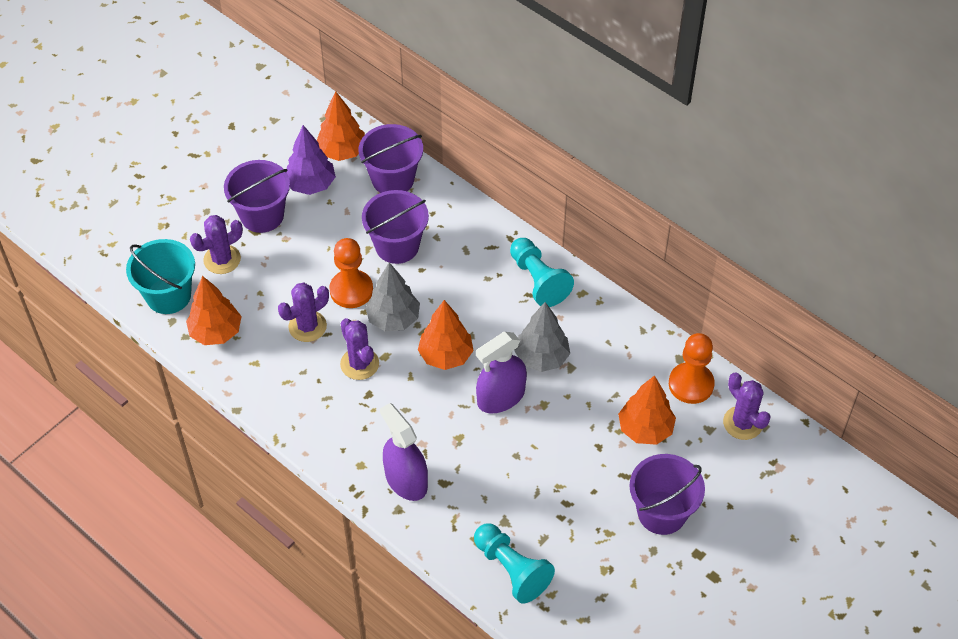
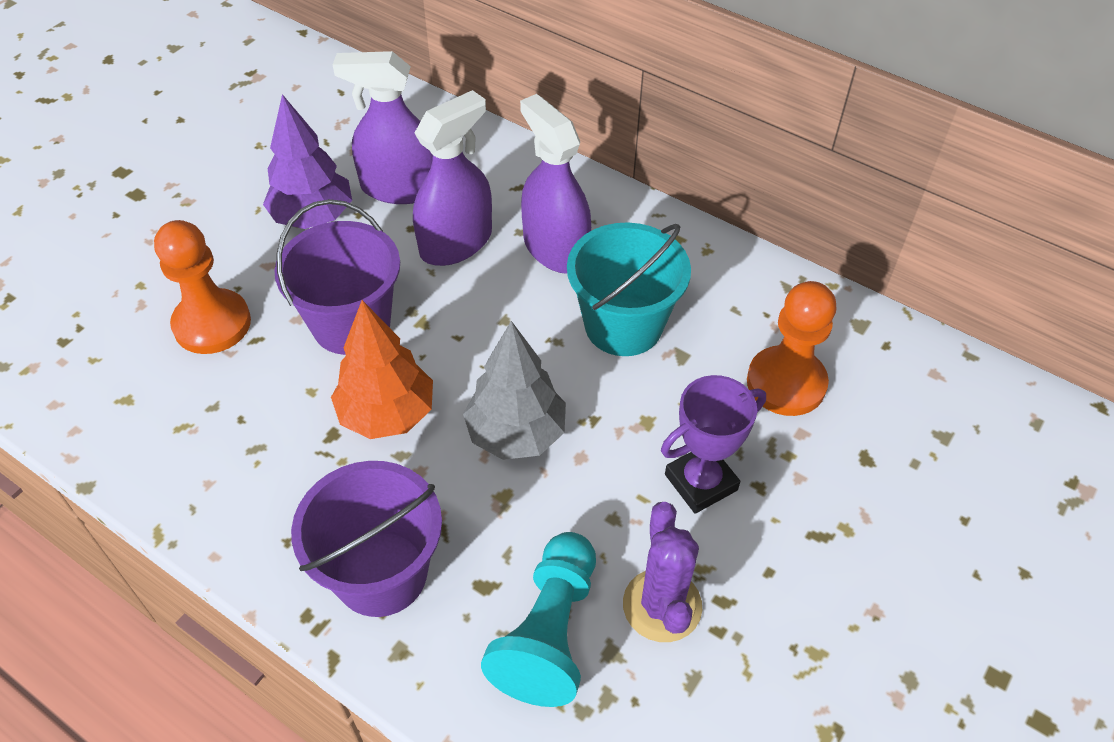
grey tree: 2 -> 1
orange tree: 4 -> 1
purple bucket: 4 -> 2
purple cactus: 4 -> 1
purple spray bottle: 2 -> 3
purple trophy: 0 -> 1
turquoise pawn: 2 -> 1

